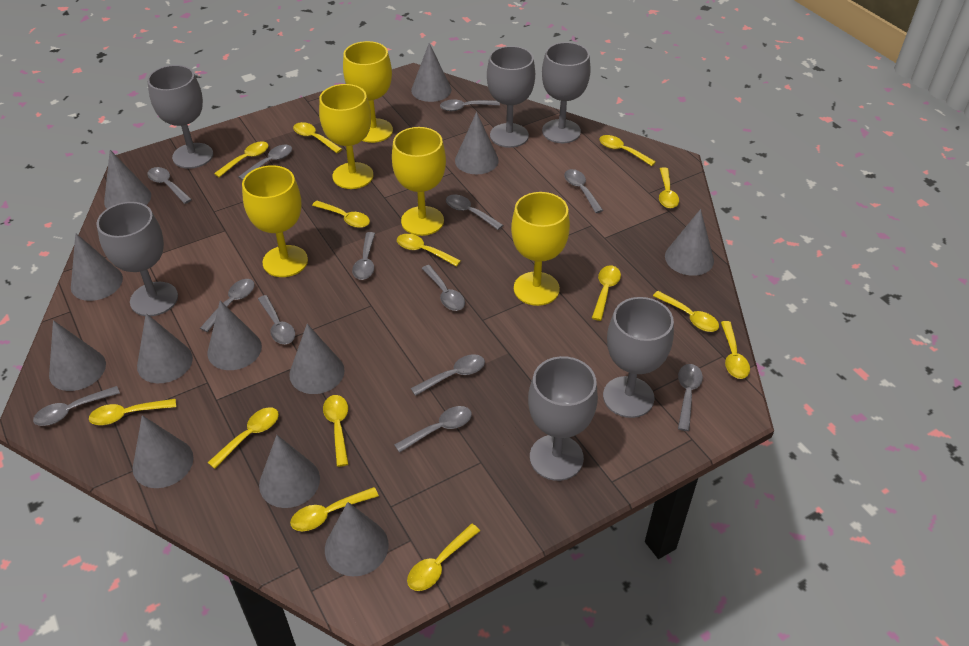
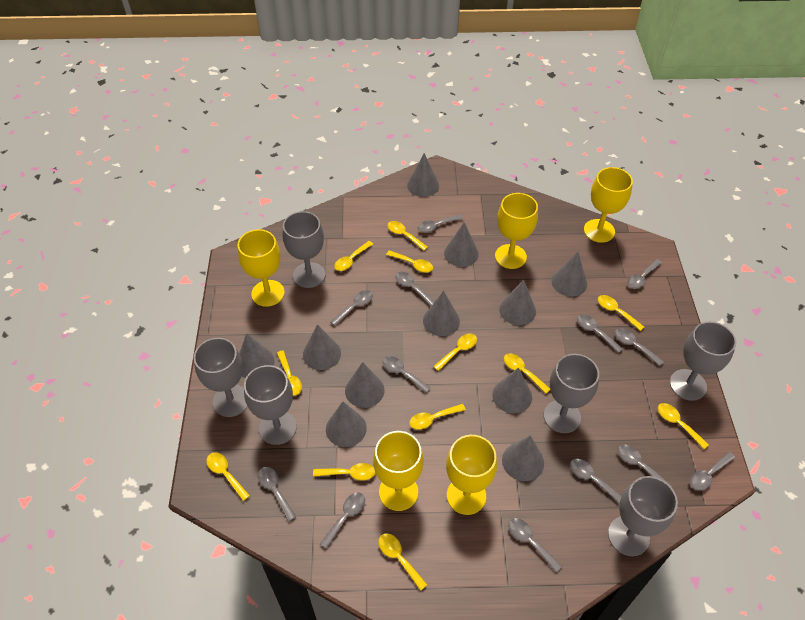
grey cone: 12 -> 11
yellow spoon: 14 -> 12

